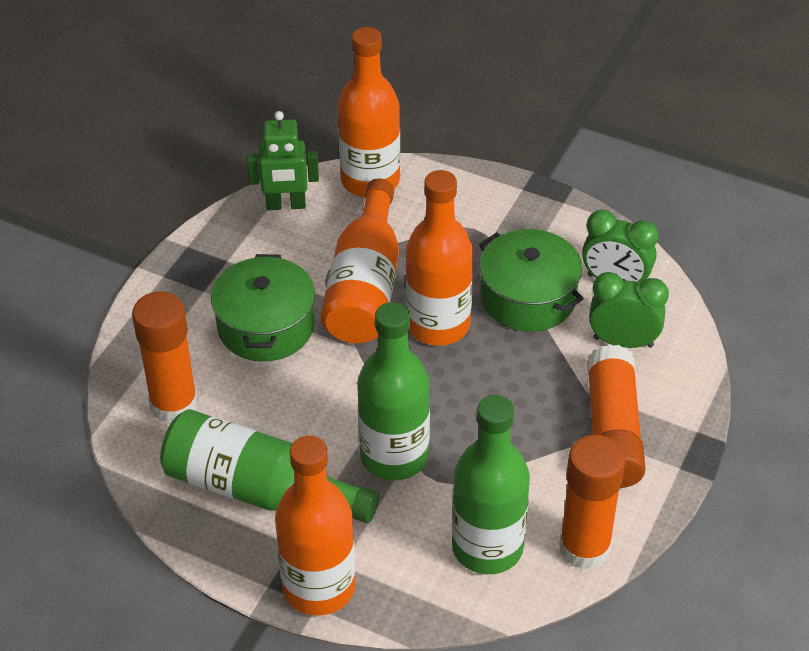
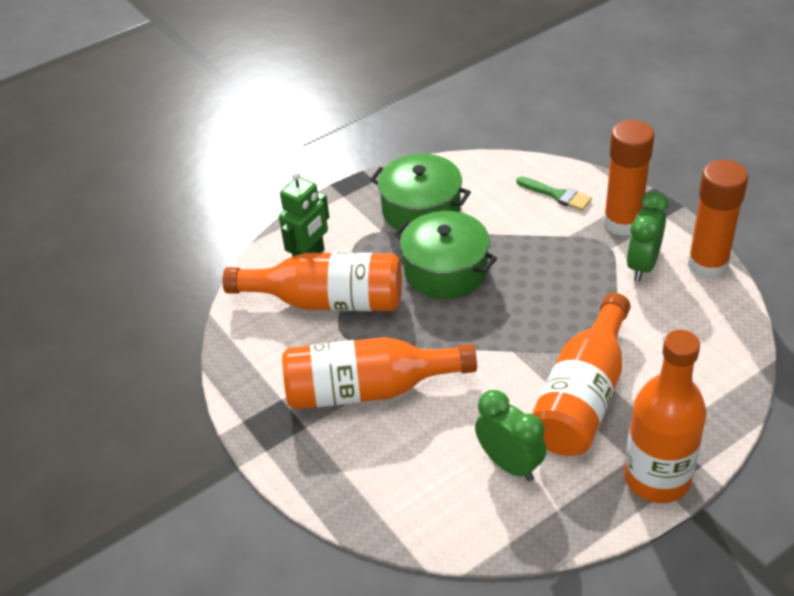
green bottle: 3 -> 0
green brush: 0 -> 1
orange glue stick: 3 -> 2

